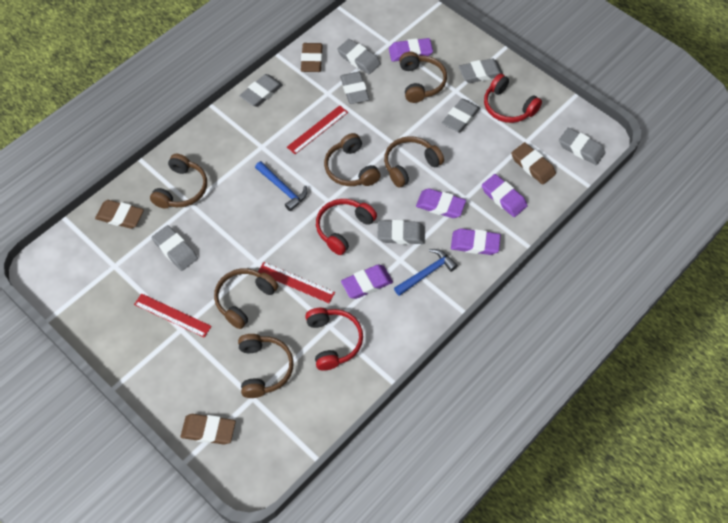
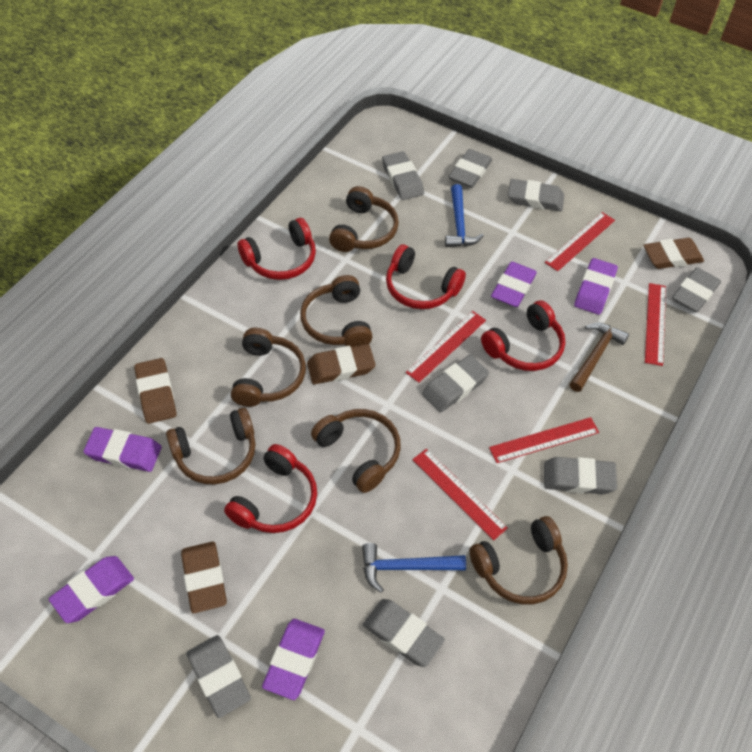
brown hammer: 0 -> 1
red headphones: 3 -> 4
red ruler: 3 -> 5

